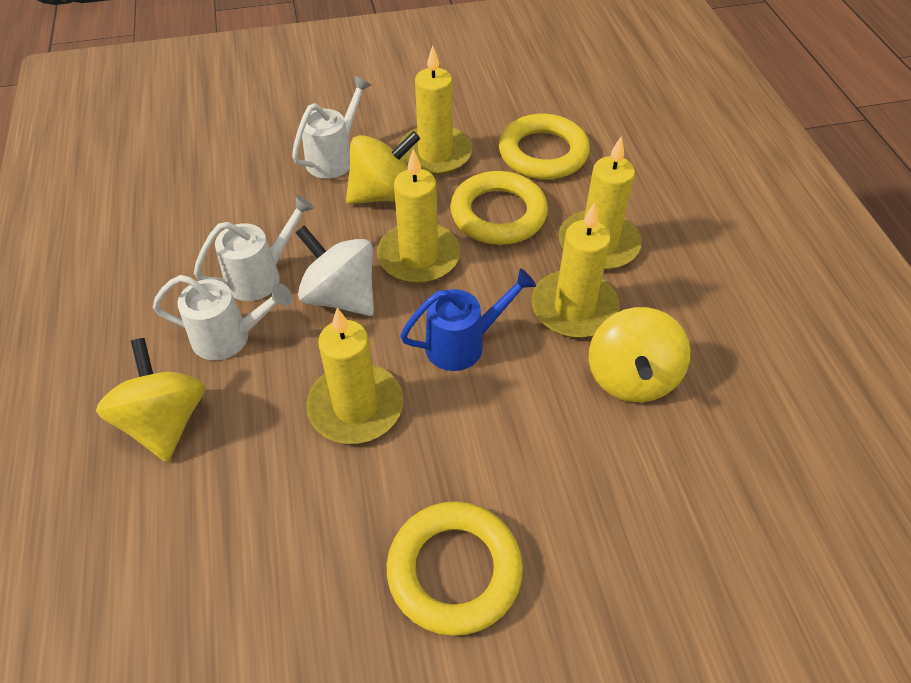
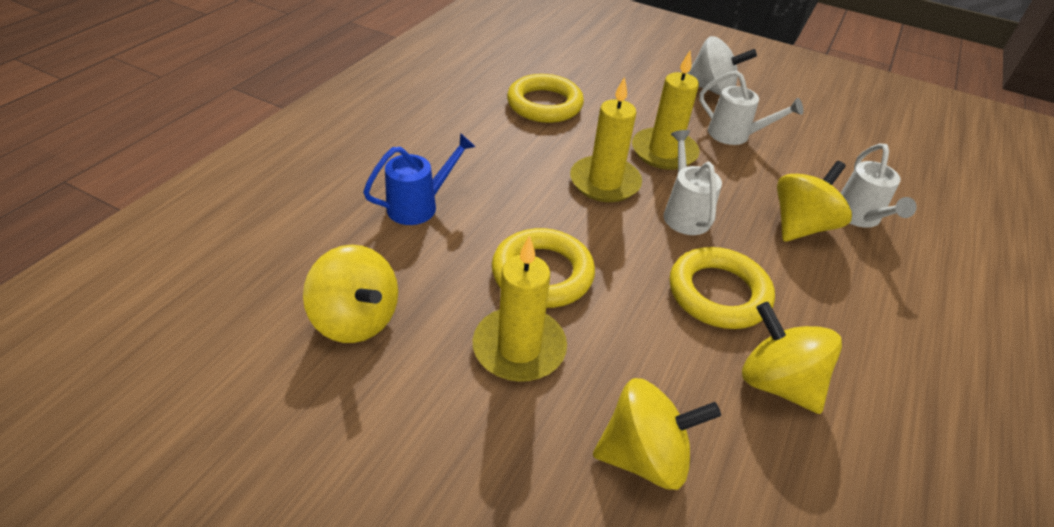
yellow candle: 5 -> 3
yellow spinning top: 3 -> 4

